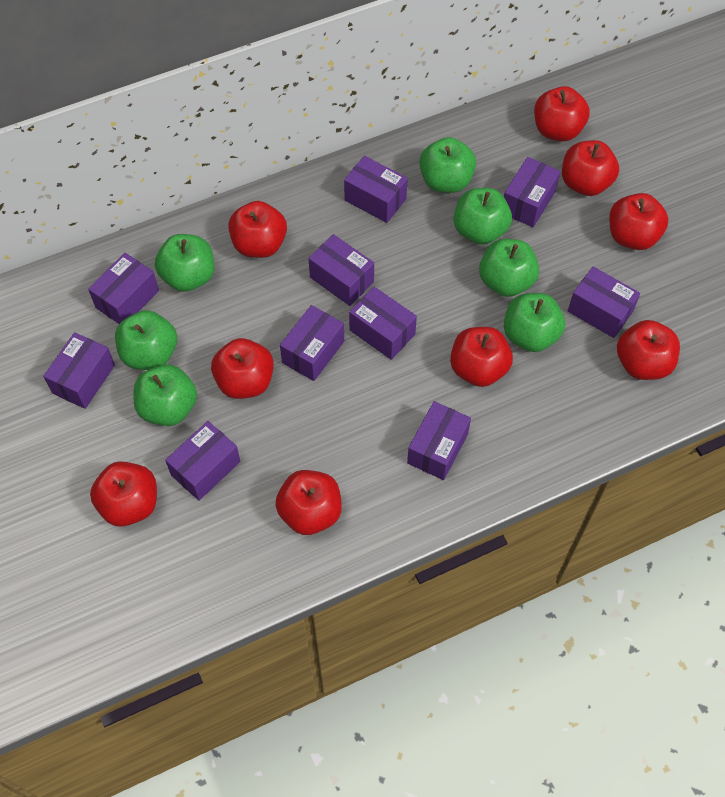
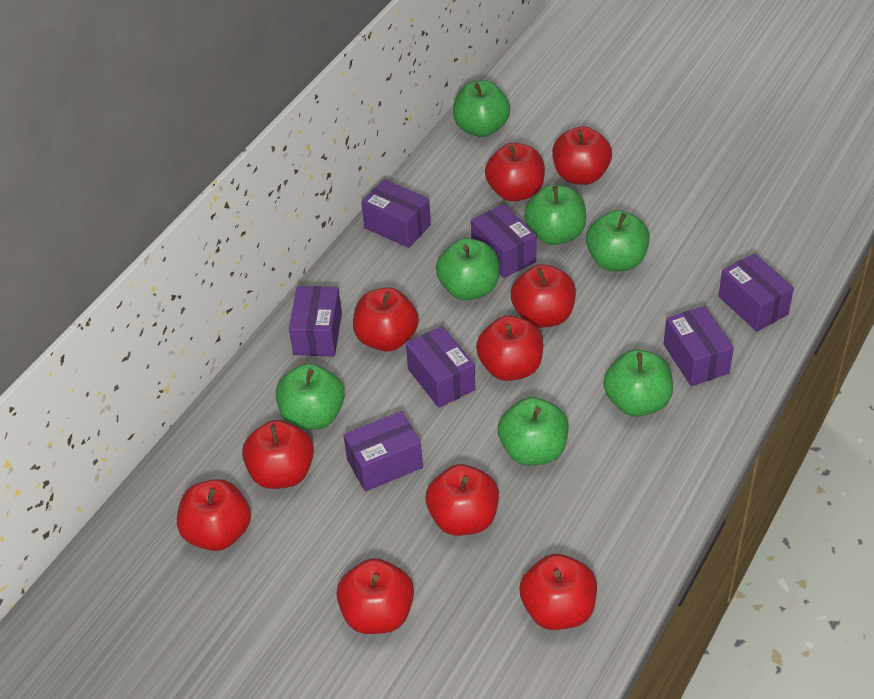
purple box: 10 -> 7
red apple: 9 -> 10

